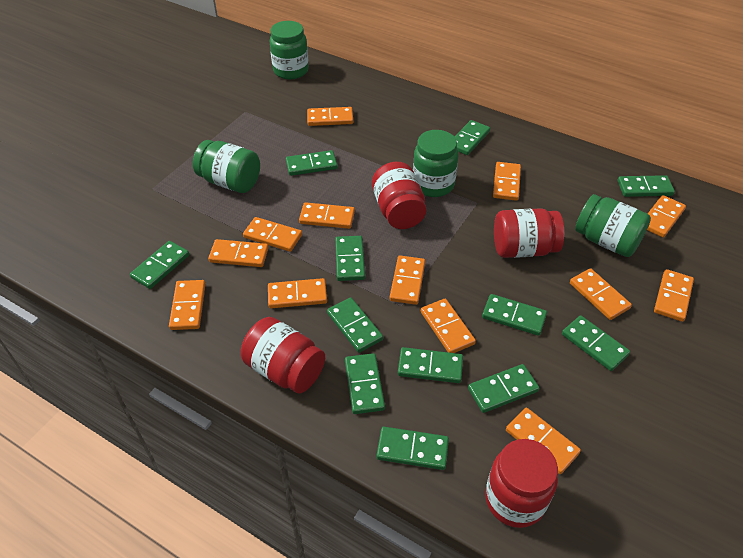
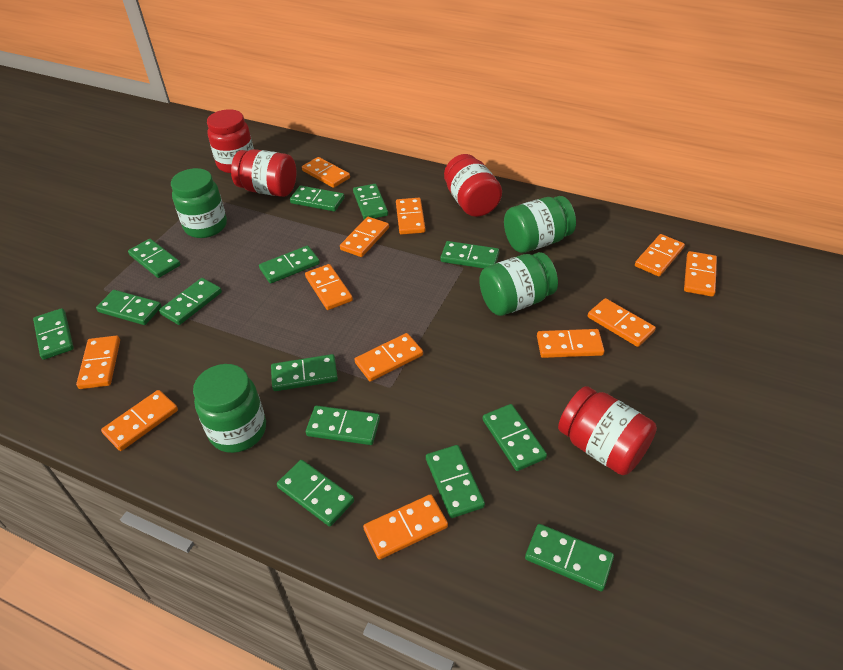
green domino: 12 -> 14
orange domino: 13 -> 12

